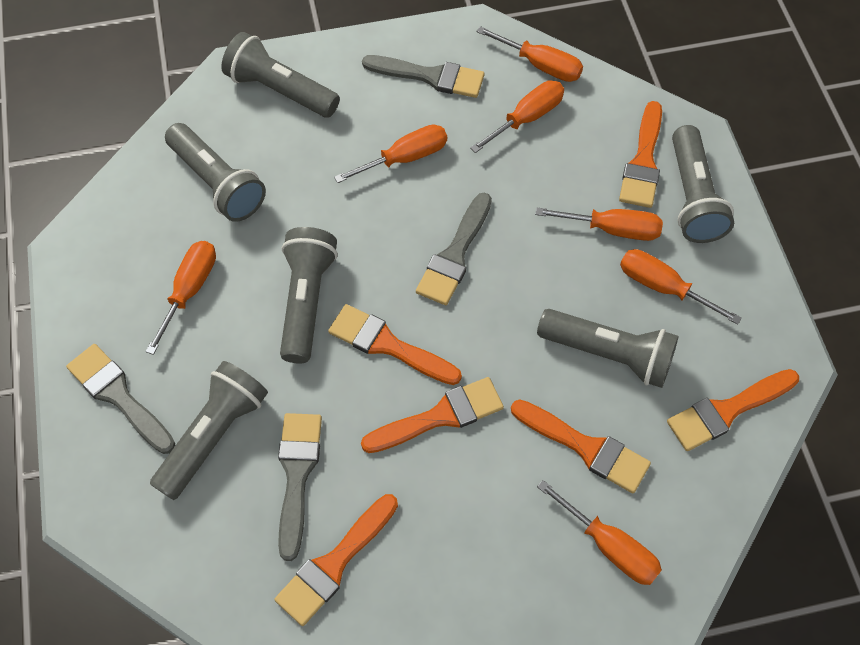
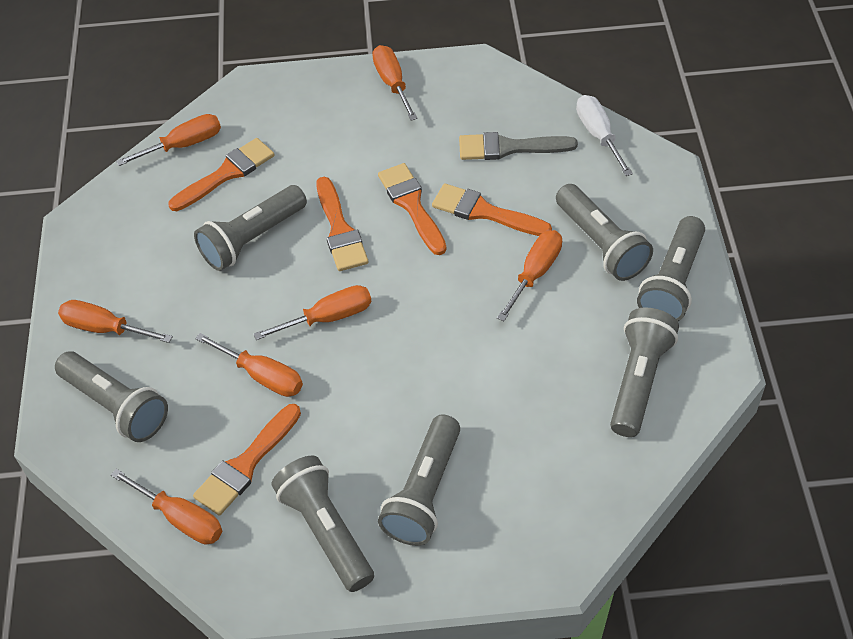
grey brush: 4 -> 1
grey flashlight: 6 -> 7
orange brush: 6 -> 5
white screwdriver: 0 -> 1

